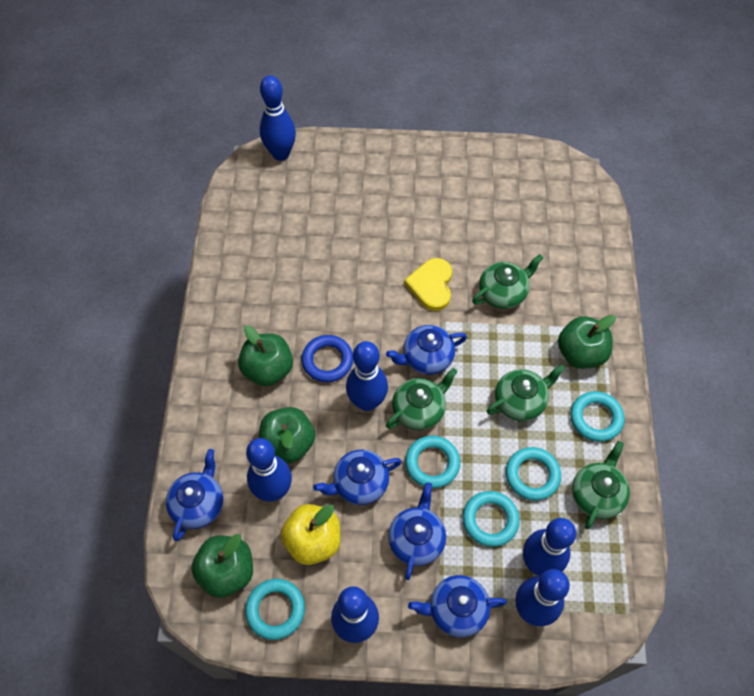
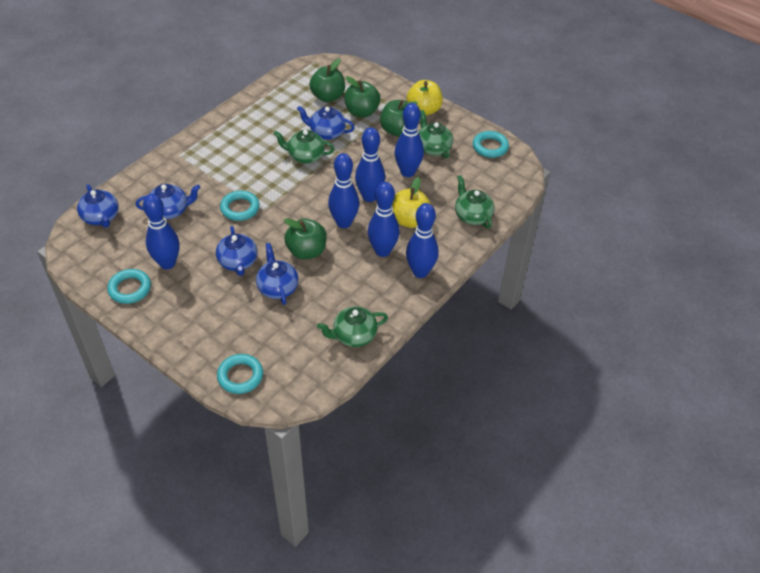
blue ring: 1 -> 0
turquoise ring: 5 -> 4
yellow apple: 1 -> 2
yellow heart: 1 -> 0

